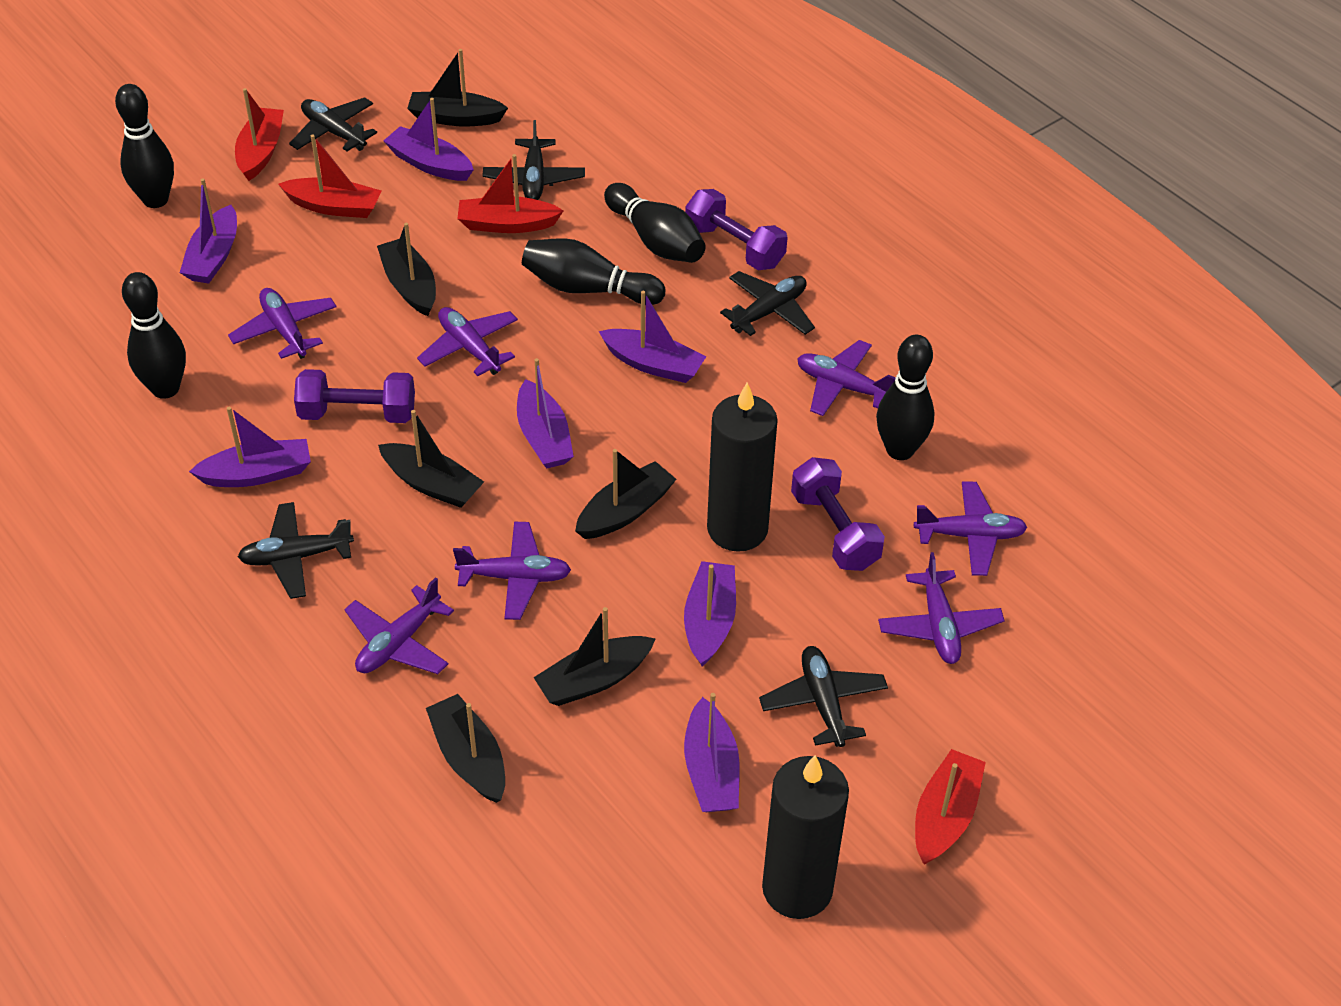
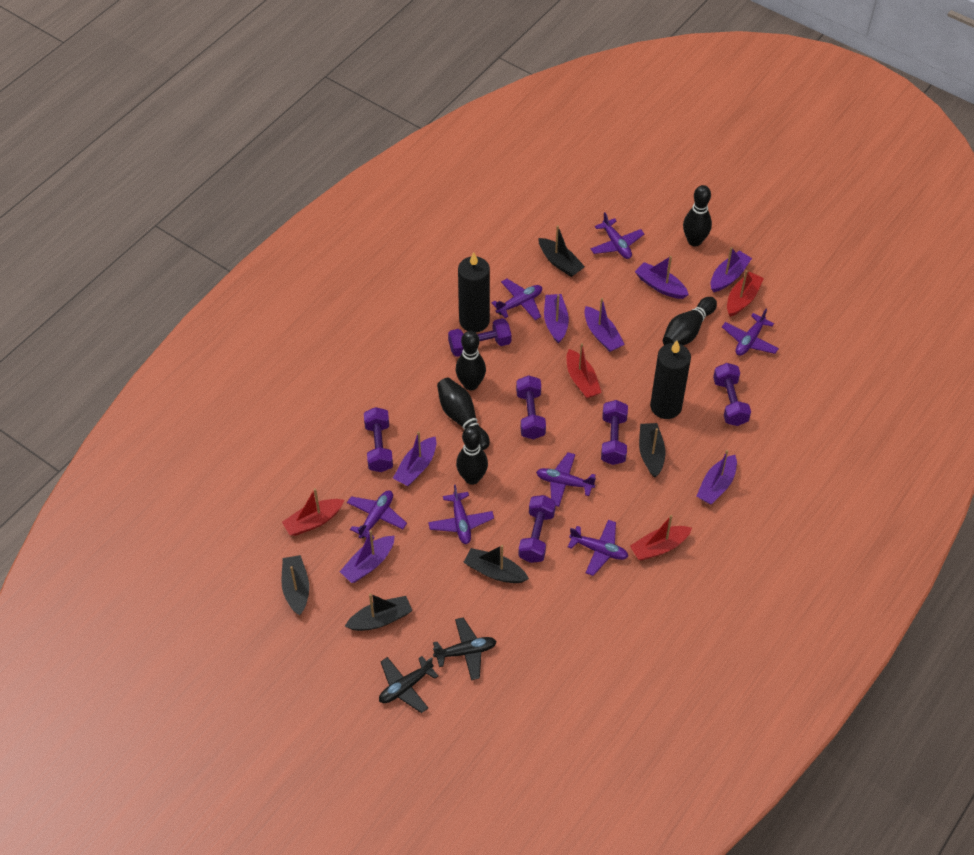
black boat: 6 -> 5
black plane: 5 -> 2
purple dumbbell: 3 -> 6

